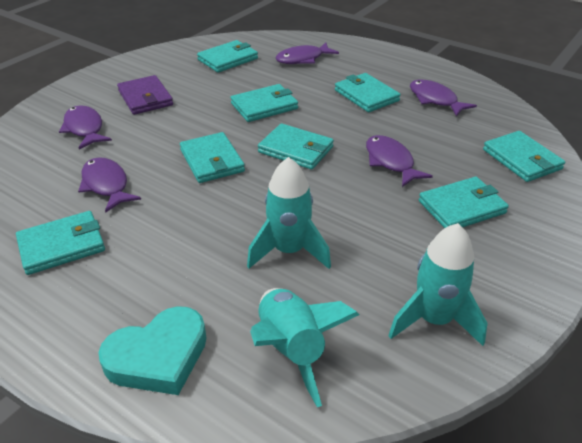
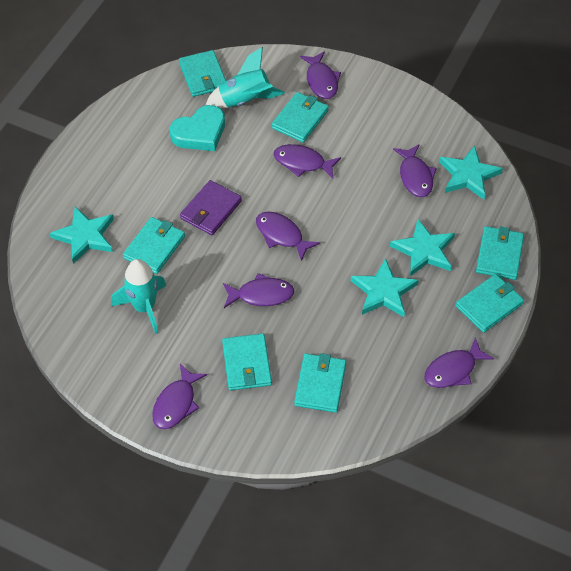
purple fish: 5 -> 7
turquoise rocket: 3 -> 2
turquoise star: 0 -> 4
turquoise wallet: 8 -> 7

